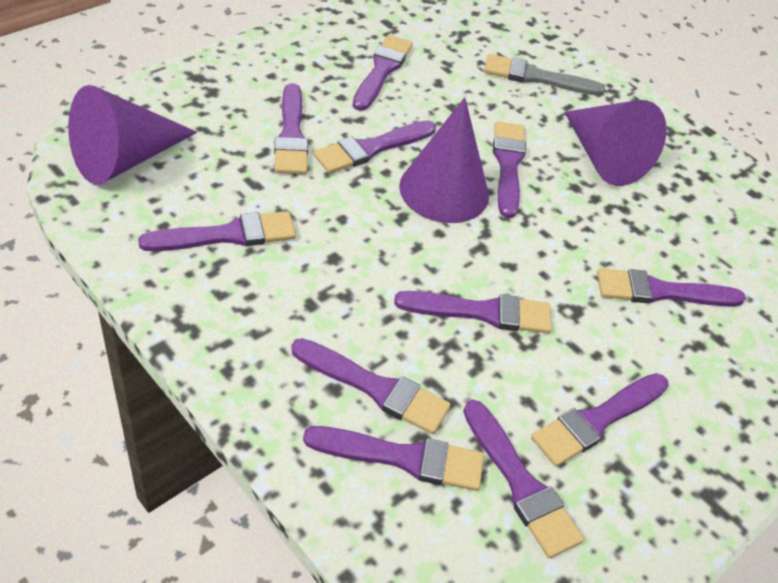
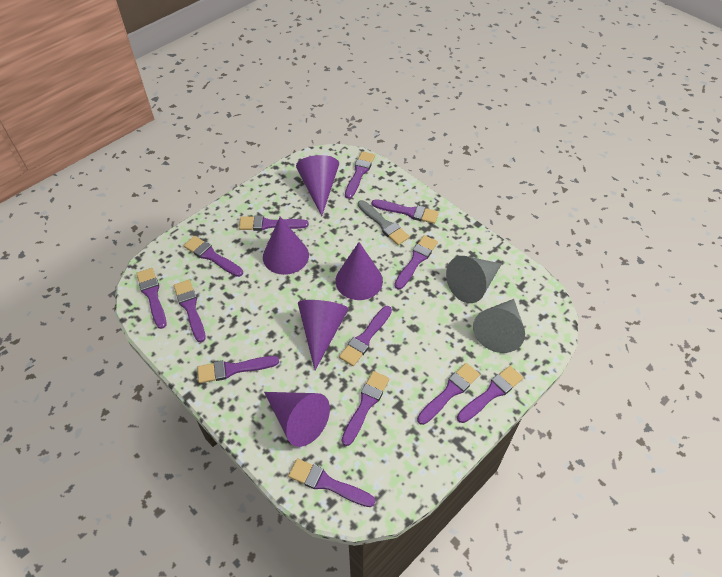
grey cone: 0 -> 2
purple brush: 11 -> 13
purple cone: 3 -> 5

